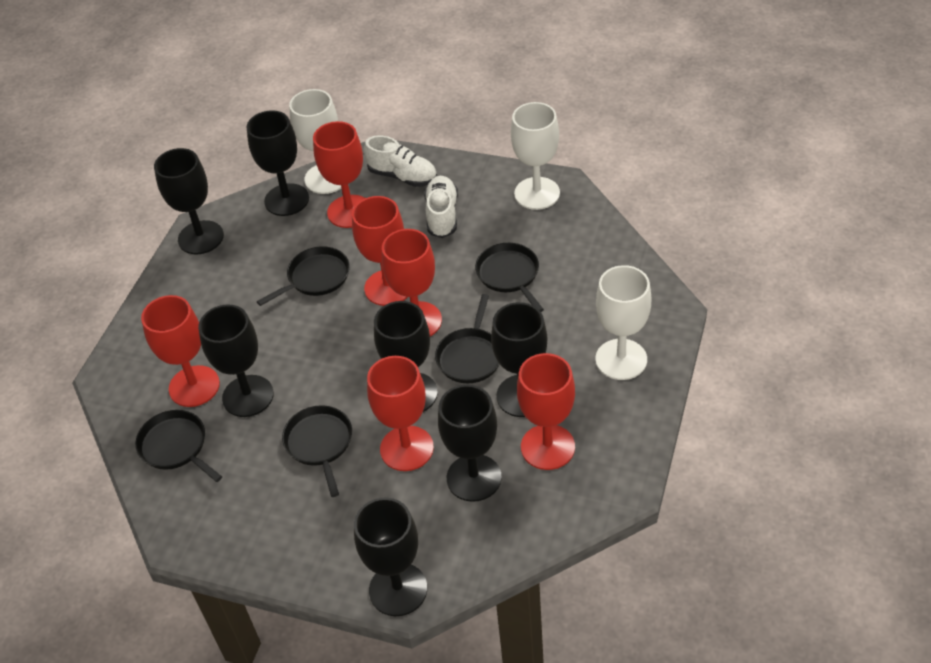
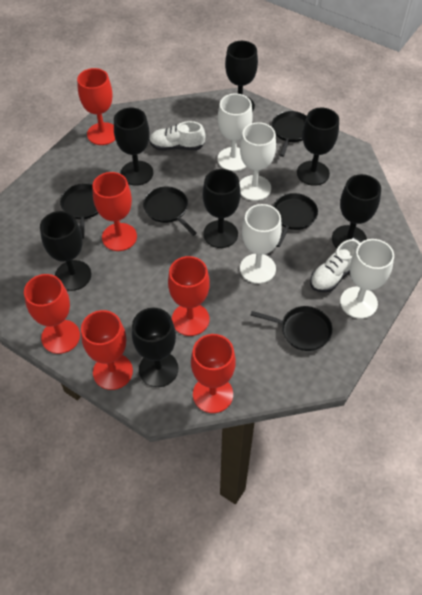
white goblet: 3 -> 4

